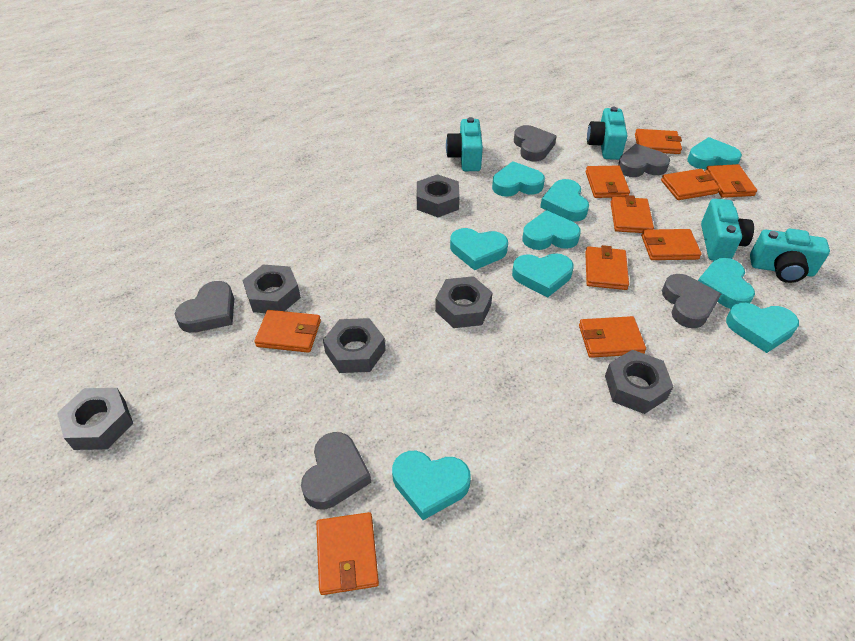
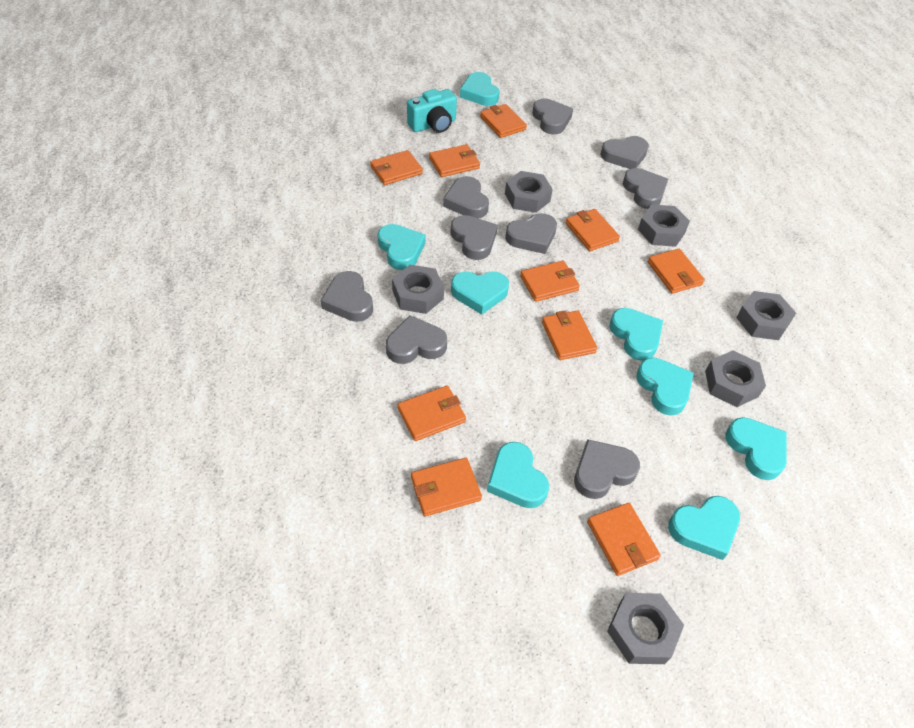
grey heart: 5 -> 9
turquoise camera: 4 -> 1
turquoise heart: 9 -> 8

